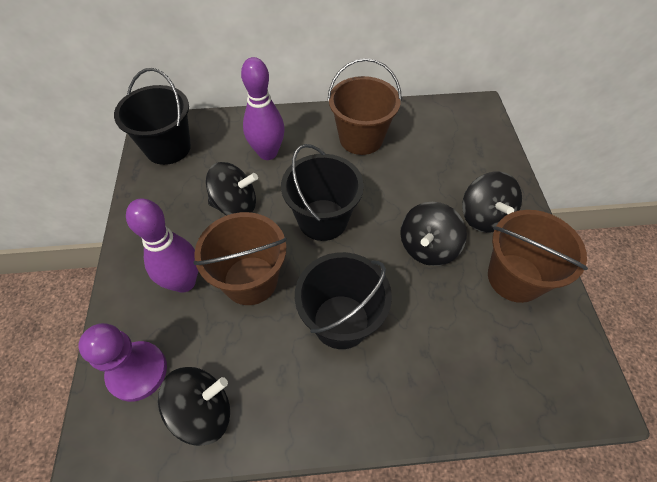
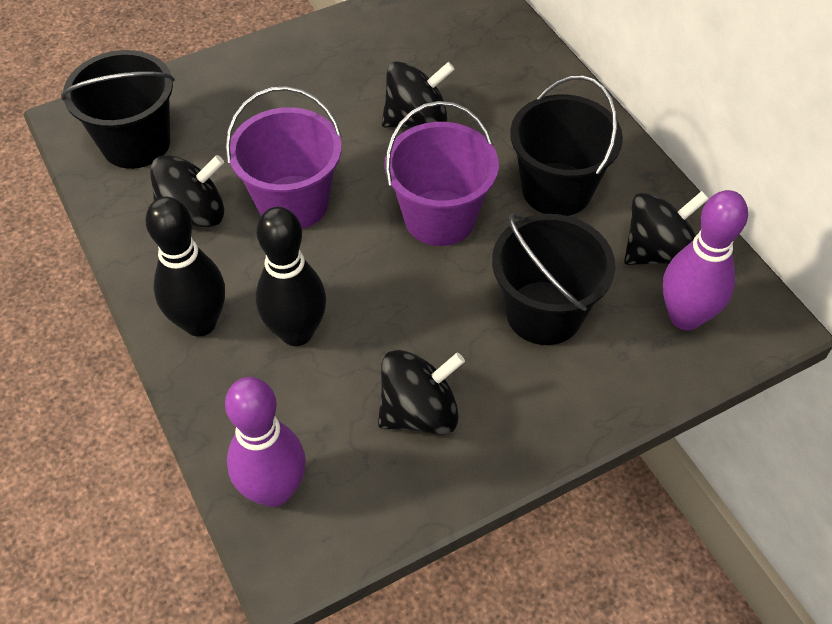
black bowling pin: 0 -> 2
brown bucket: 3 -> 0
purple bucket: 0 -> 2
purple pawn: 1 -> 0

